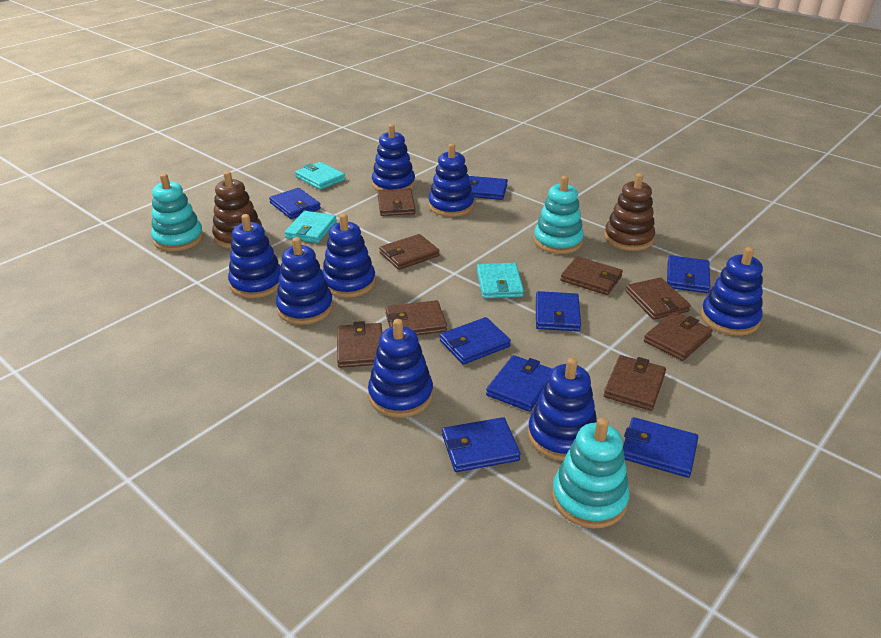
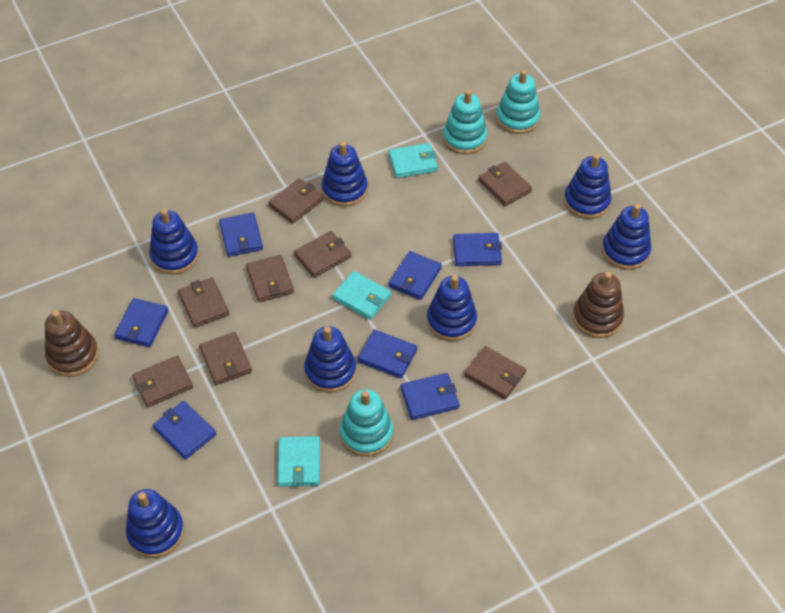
blue stacking toy: 8 -> 7
blue wallet: 8 -> 7

